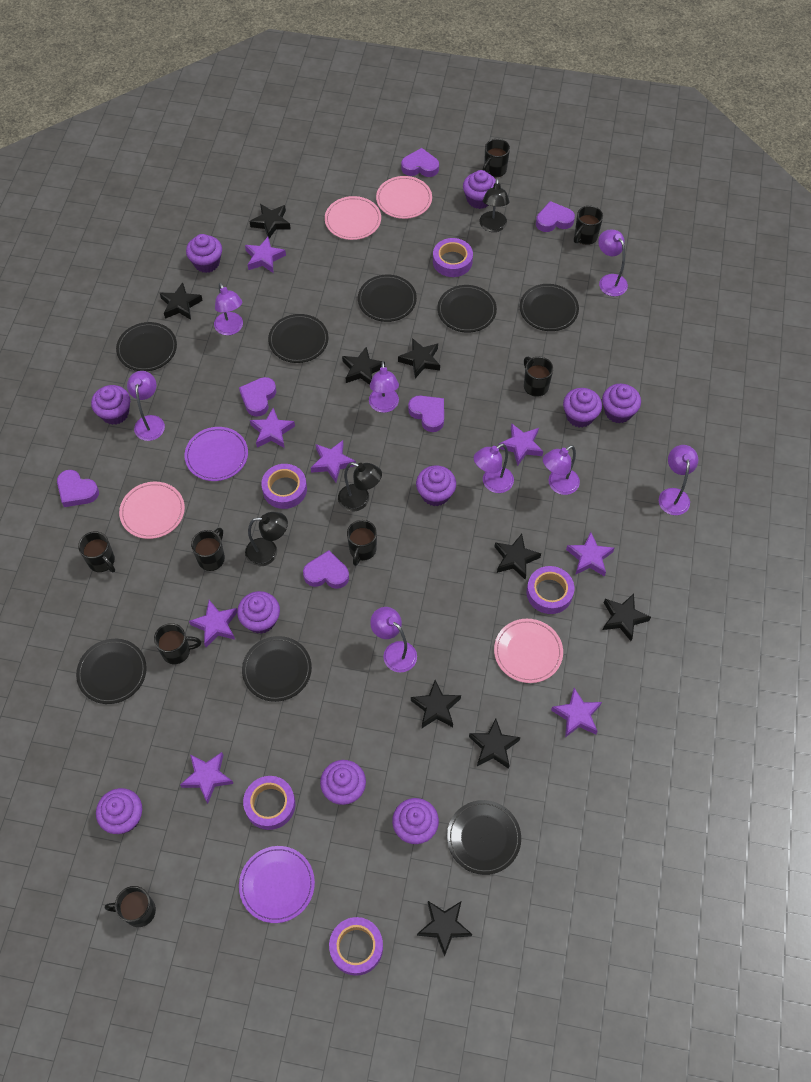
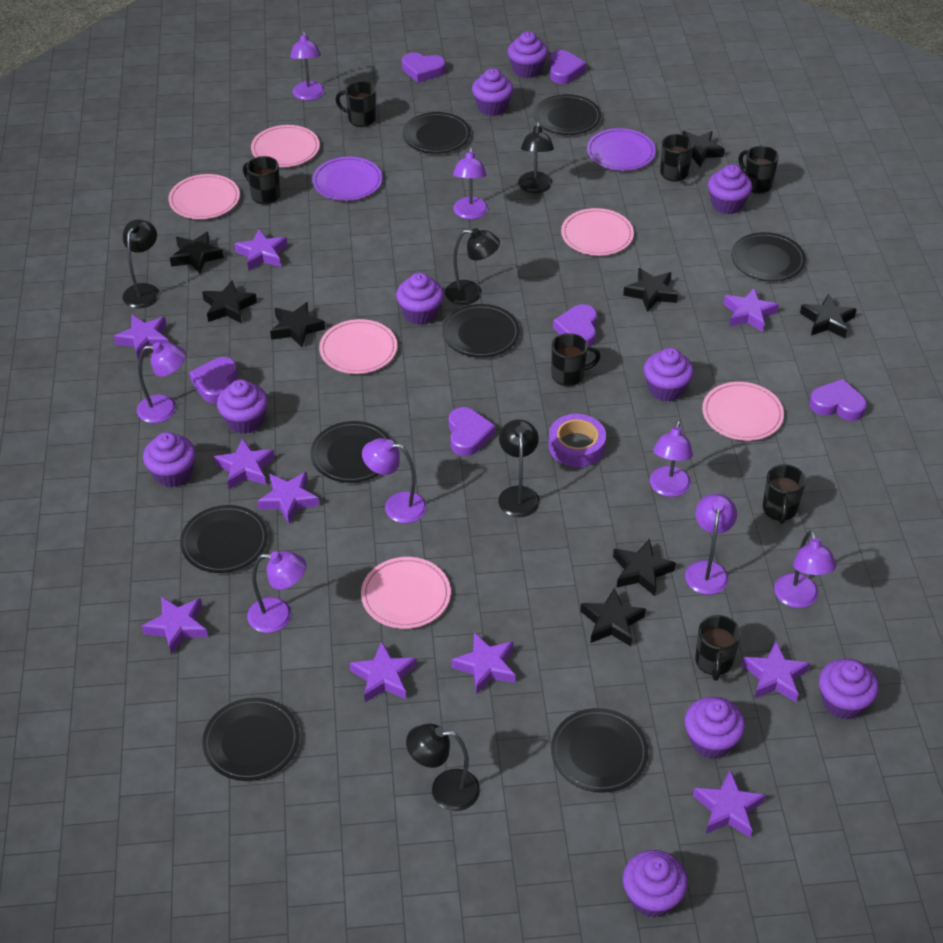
black lamp: 3 -> 5
black mug: 8 -> 7
black star: 9 -> 8
pink plate: 4 -> 6
purple star: 8 -> 10
purple tape: 5 -> 1

